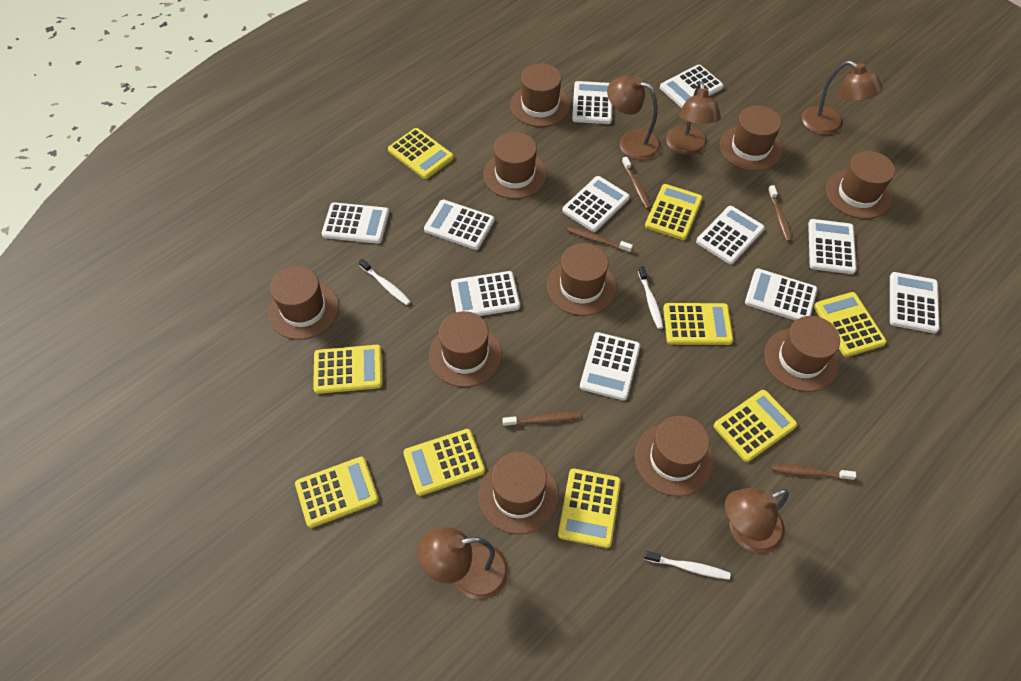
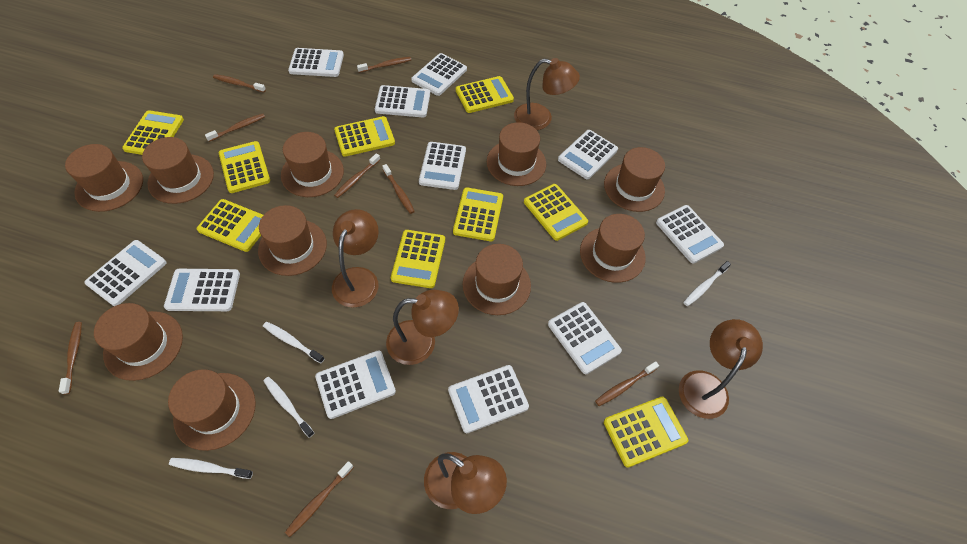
brown toothbrush: 5 -> 8
white toothbrush: 3 -> 4

